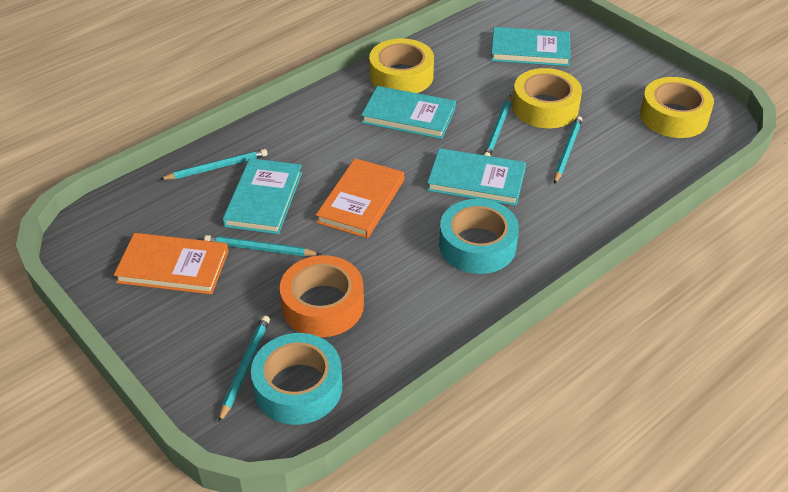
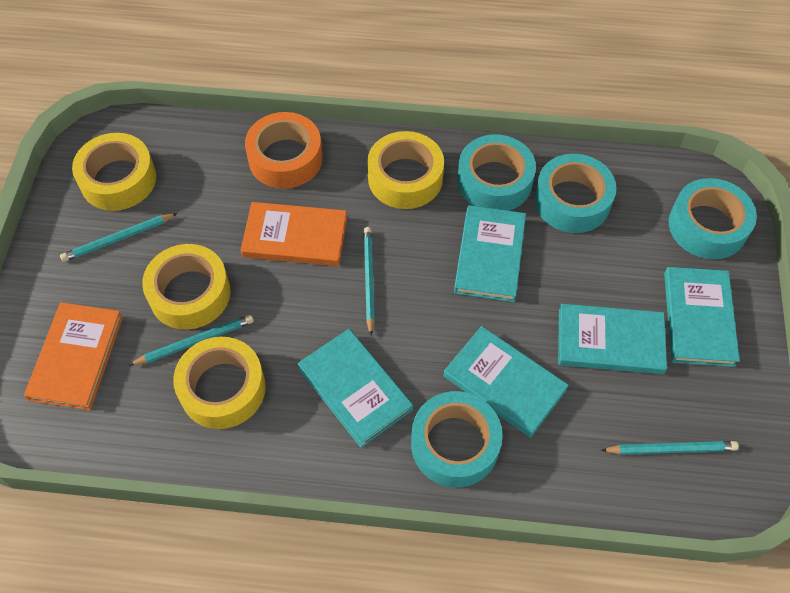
turquoise book: 4 -> 5
turquoise pencil: 5 -> 4
turquoise tape: 2 -> 4
yellow tape: 3 -> 4

